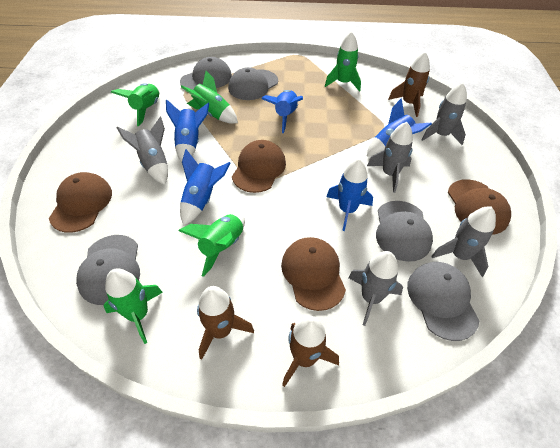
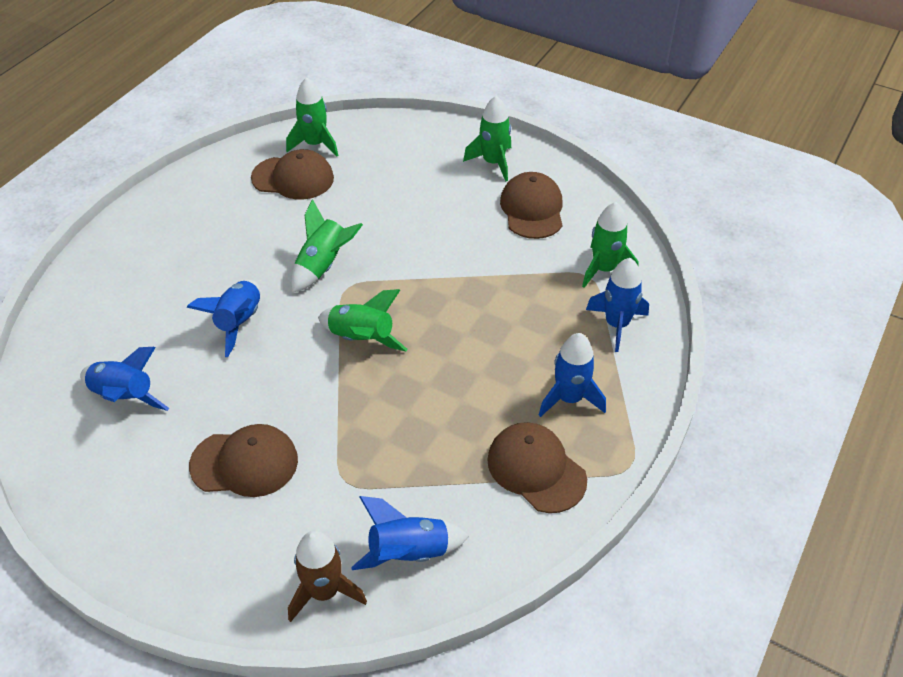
brown rocket: 3 -> 1
grey cap: 5 -> 0
grey rocket: 5 -> 0

